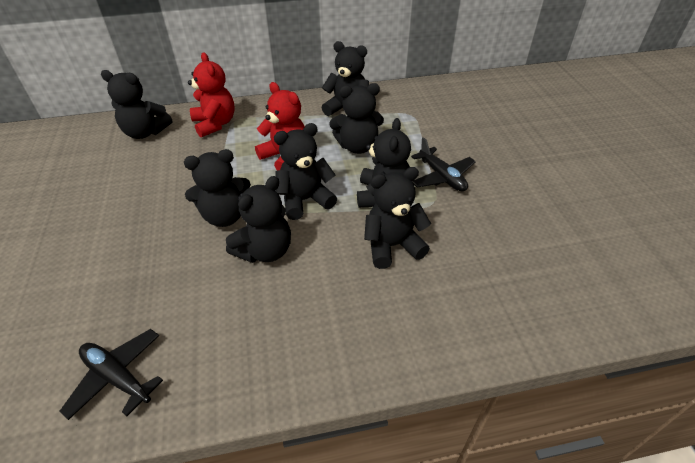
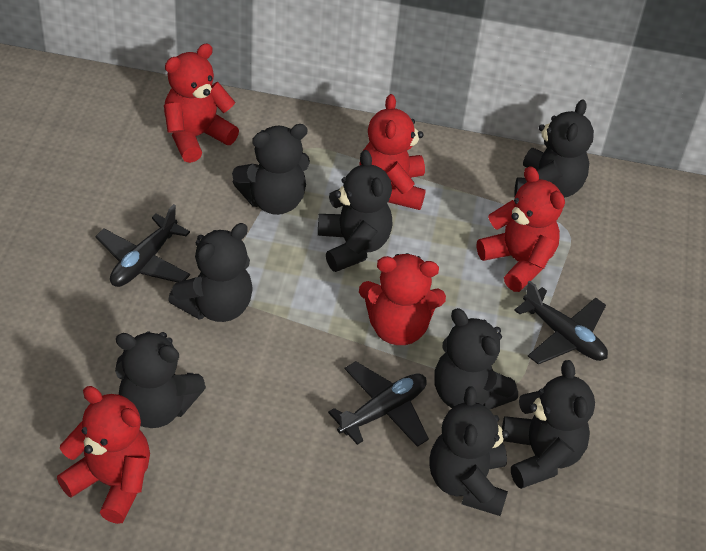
black plane: 2 -> 3
red teddy bear: 2 -> 5

